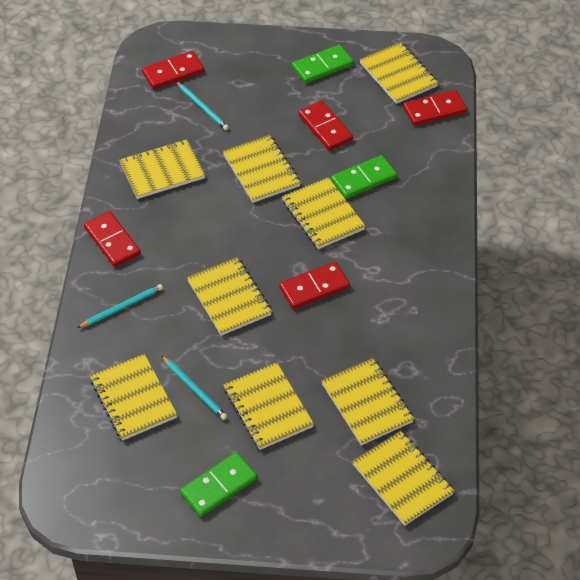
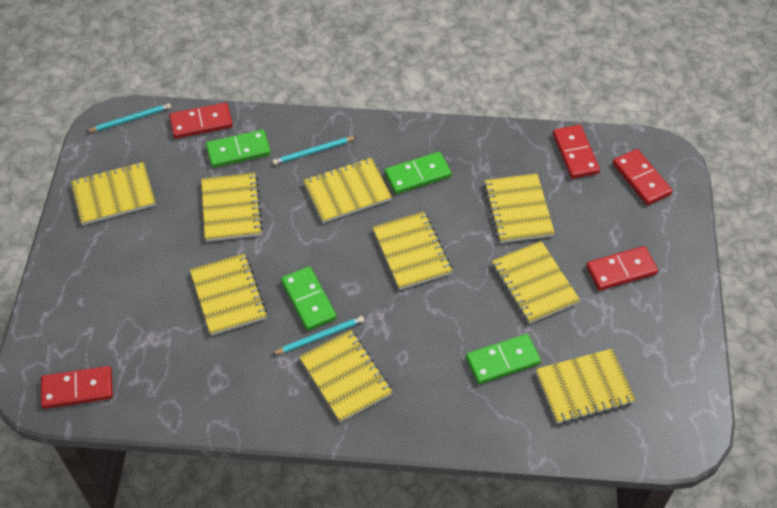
green domino: 3 -> 4

